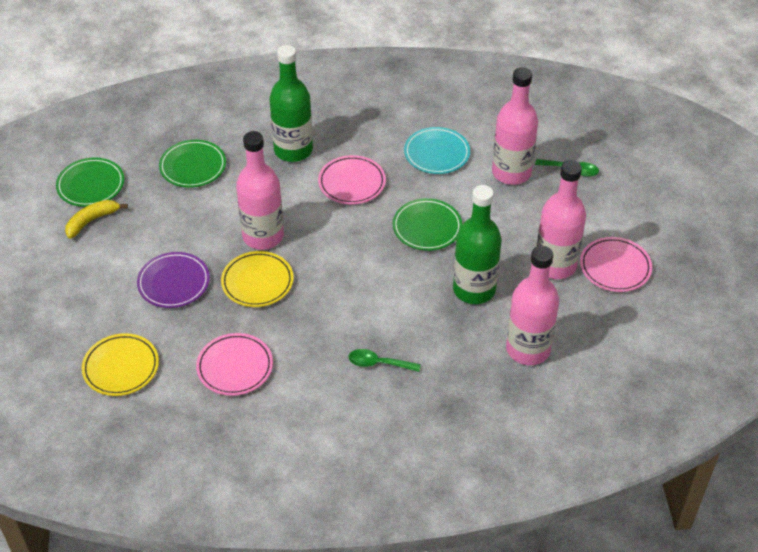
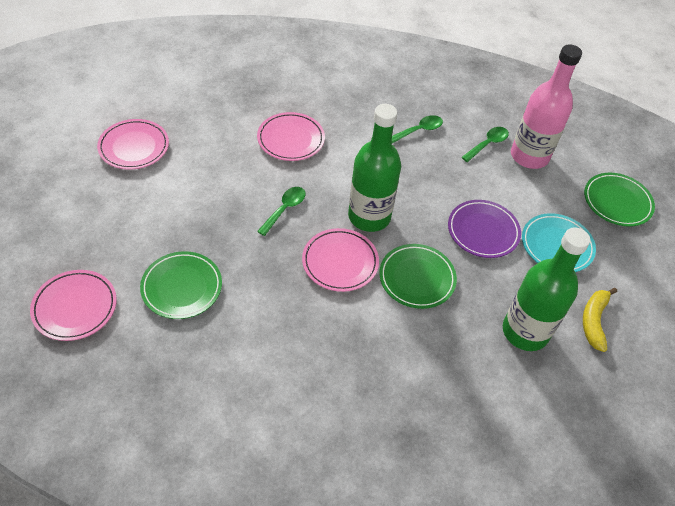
green spoon: 2 -> 3
pink bottle: 4 -> 1
pink plate: 3 -> 4
yellow plate: 2 -> 0

